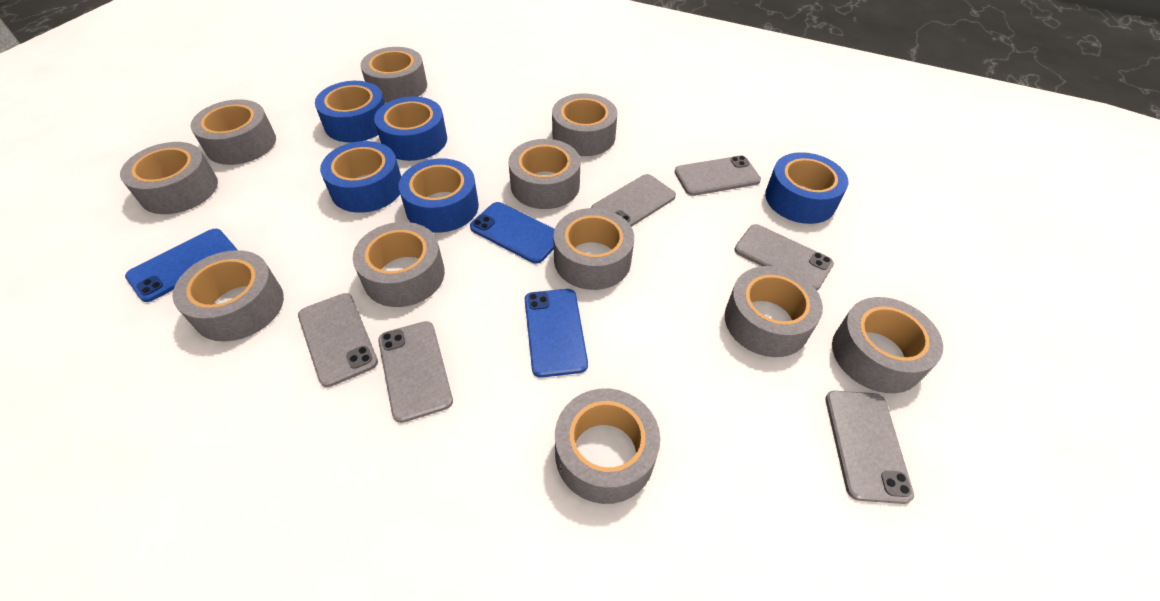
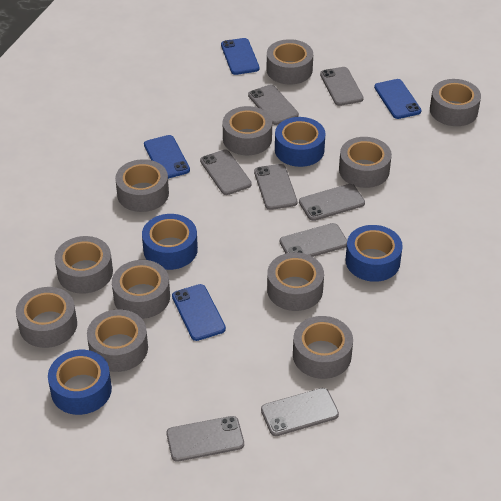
blue phone: 3 -> 4
blue tape: 5 -> 4
grey phone: 6 -> 8

